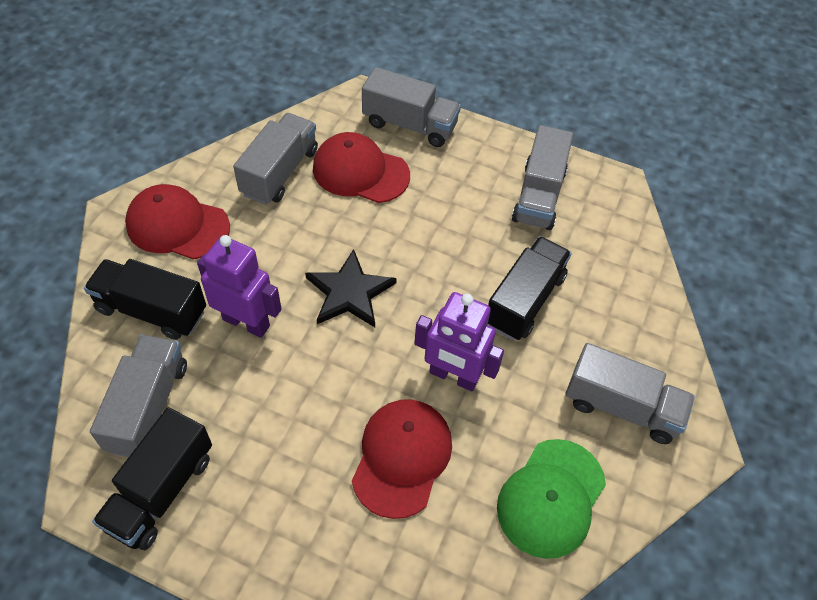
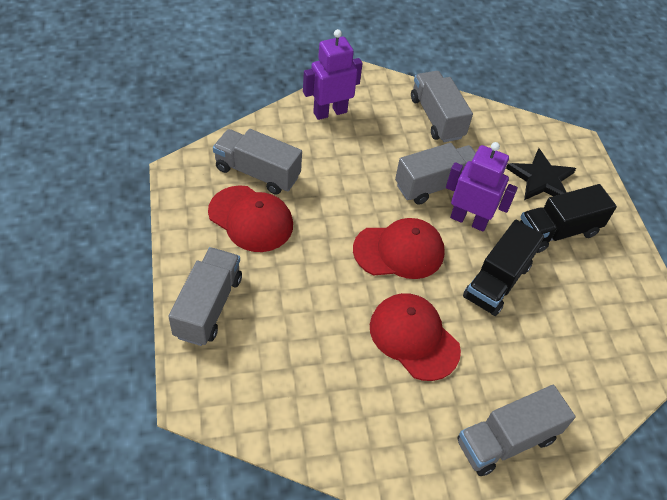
black truck: 3 -> 2
green cap: 1 -> 0

